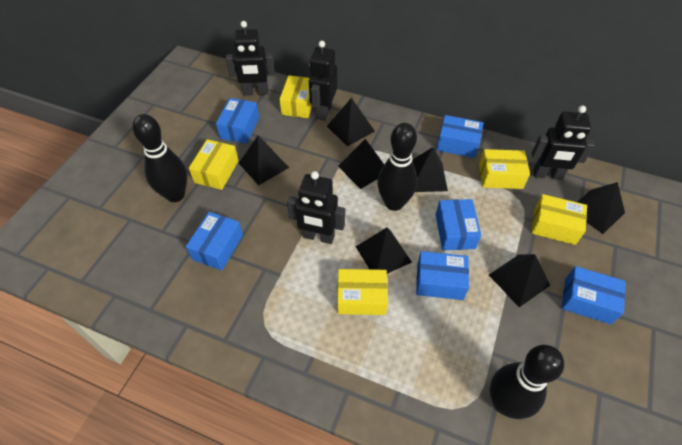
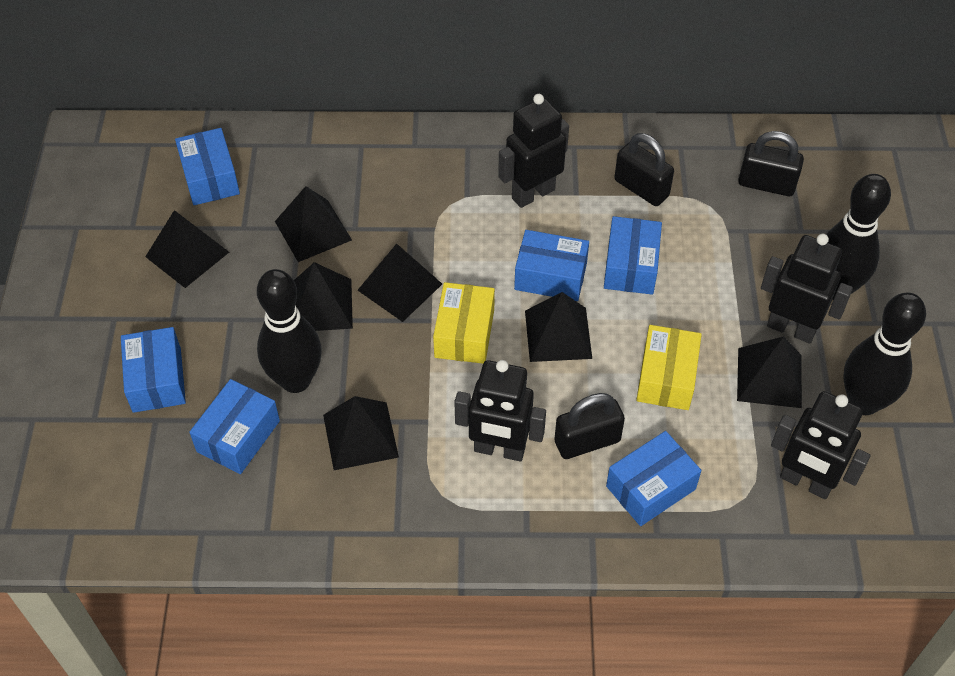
black padlock: 0 -> 3
yellow box: 5 -> 2

